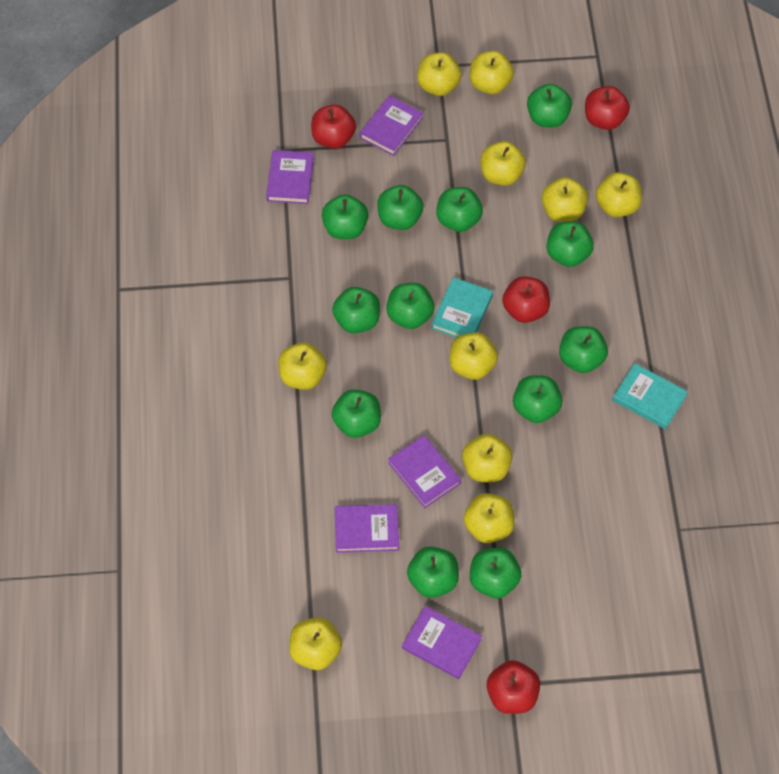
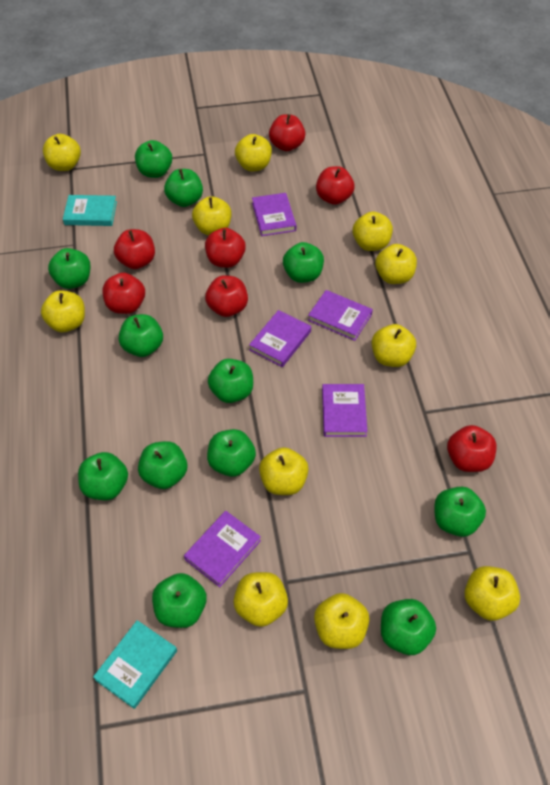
red apple: 4 -> 7
yellow apple: 10 -> 11

